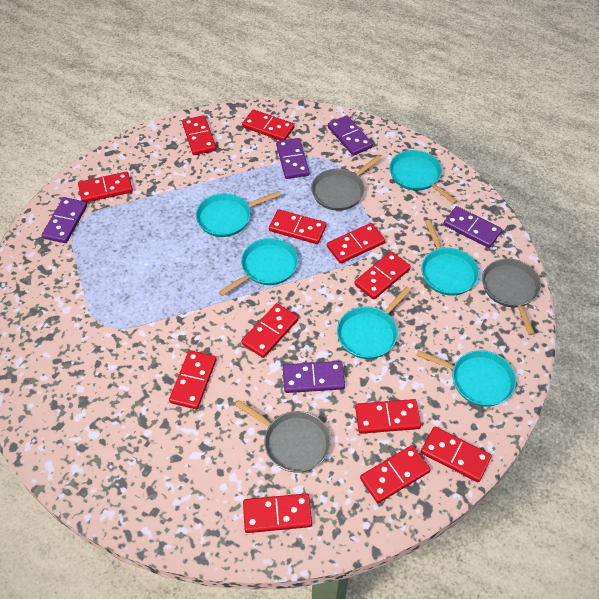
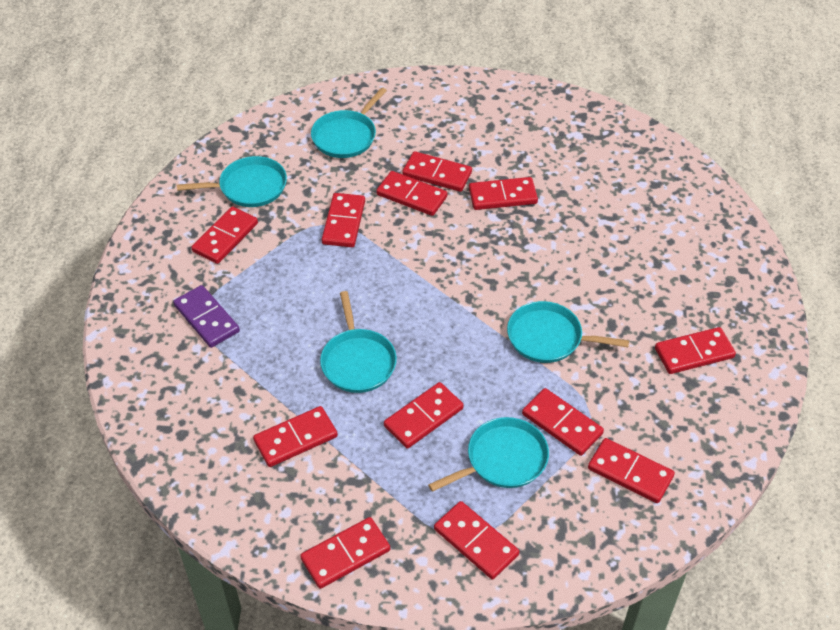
grey pan: 3 -> 0
purple domino: 5 -> 1
turquoise pan: 6 -> 5

